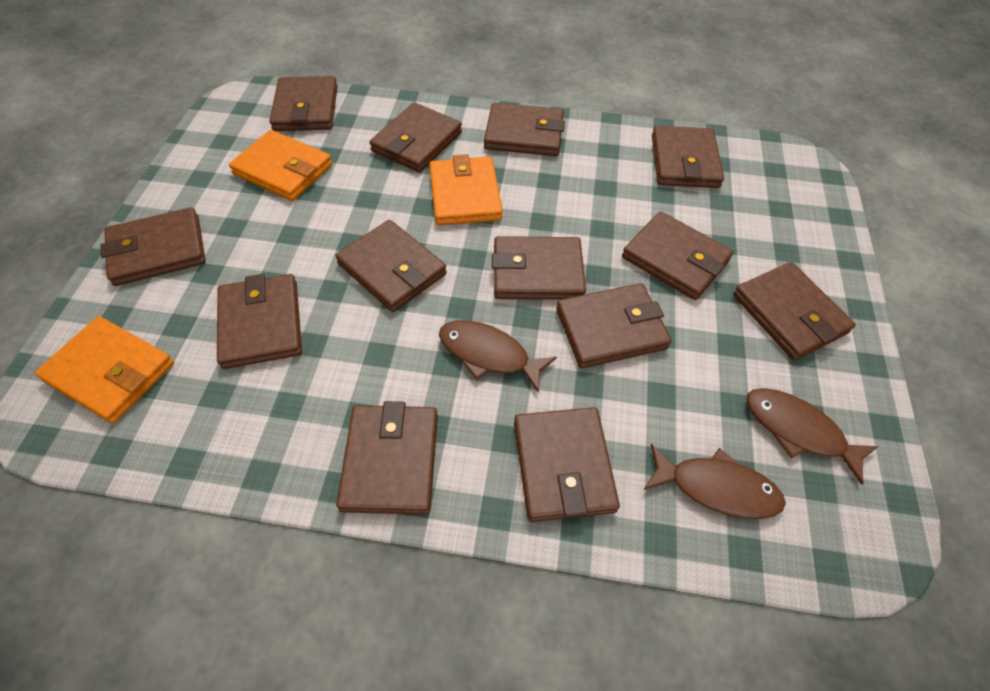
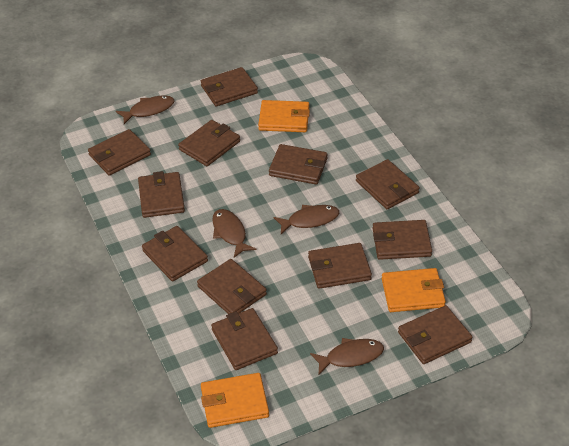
brown fish: 3 -> 4
brown wallet: 13 -> 12

